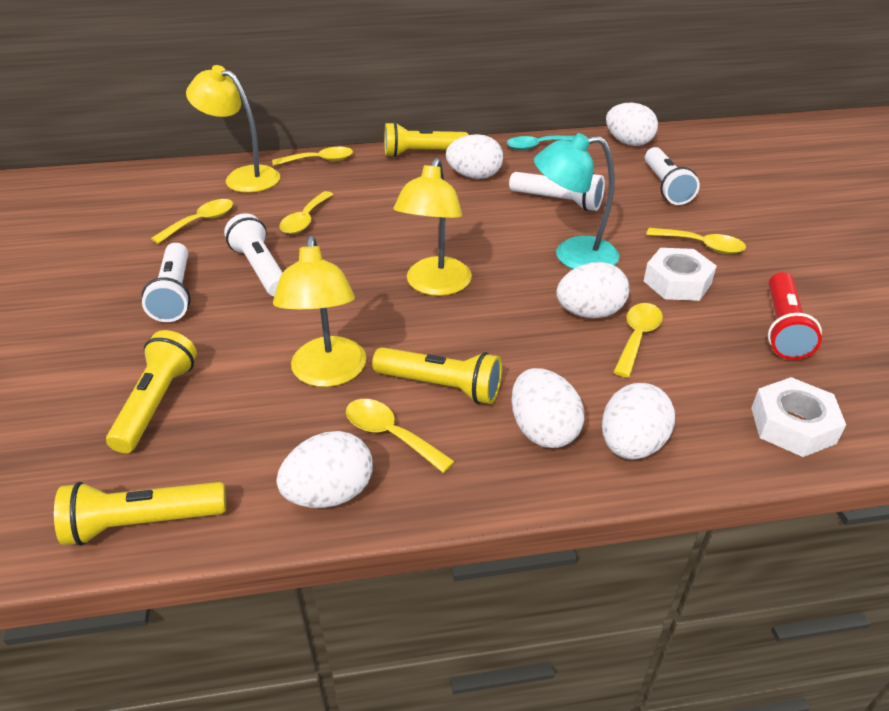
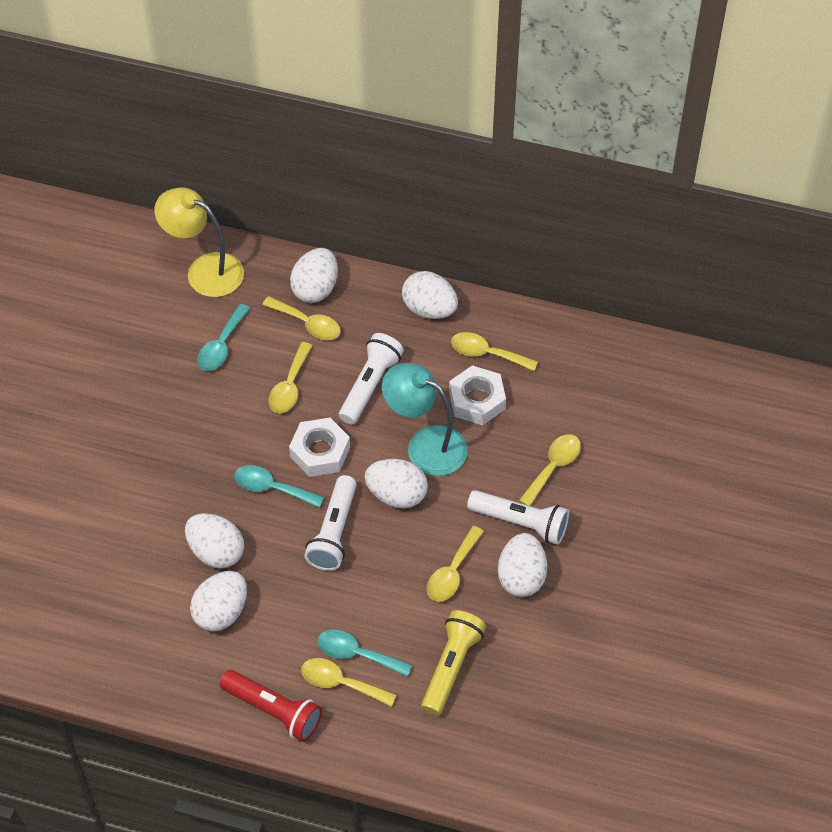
turquoise spoon: 1 -> 3
white flashlight: 4 -> 3
yellow flashlight: 4 -> 1
yellow lamp: 3 -> 1

